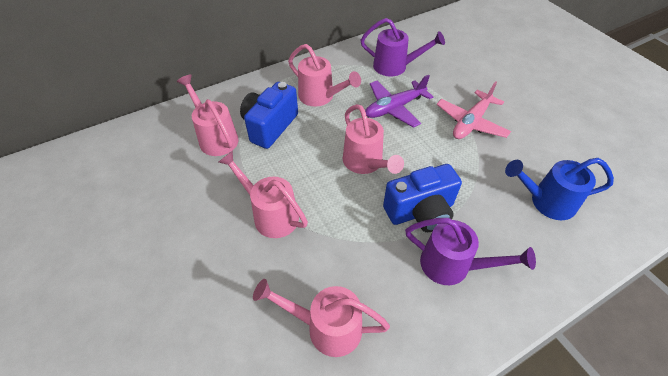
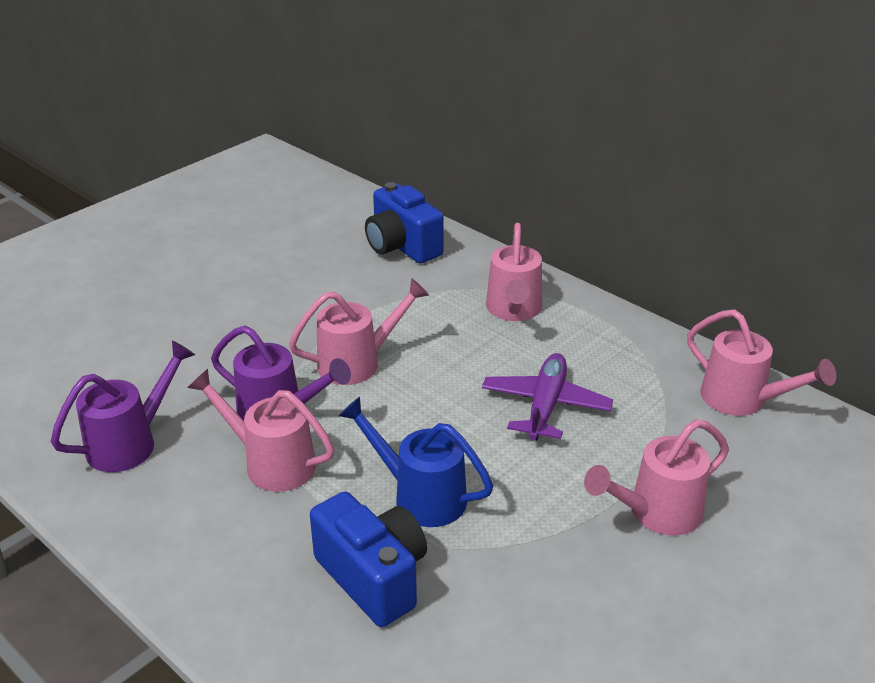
pink plane: 1 -> 0

